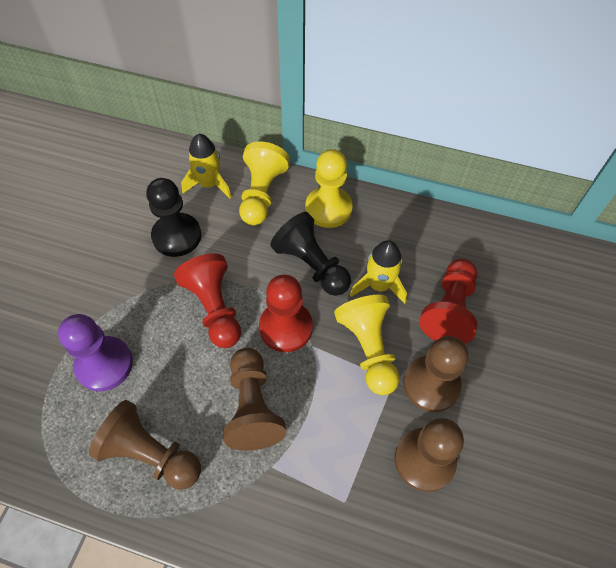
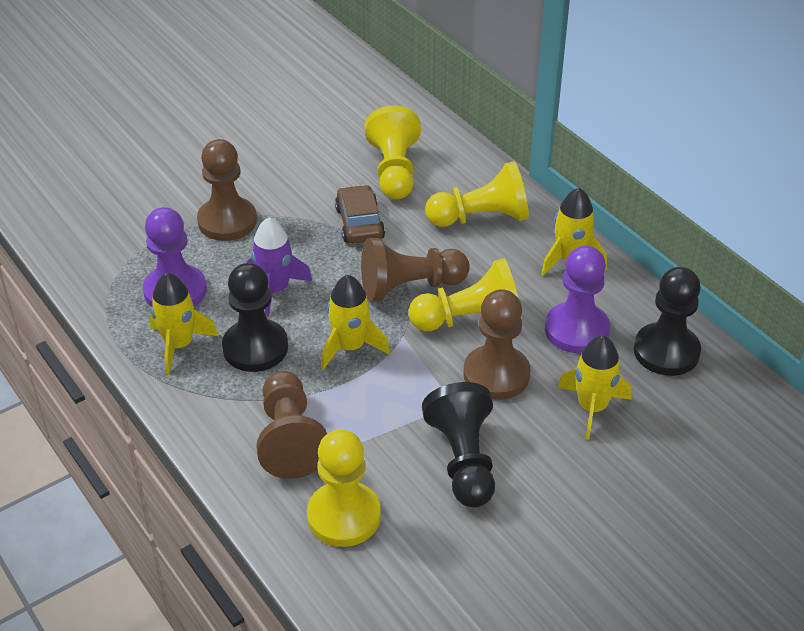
black pawn: 2 -> 3
brown car: 0 -> 1
purple pawn: 1 -> 2
purple rocket: 0 -> 1
red pawn: 3 -> 0
yellow pawn: 3 -> 4
yellow rocket: 2 -> 4

